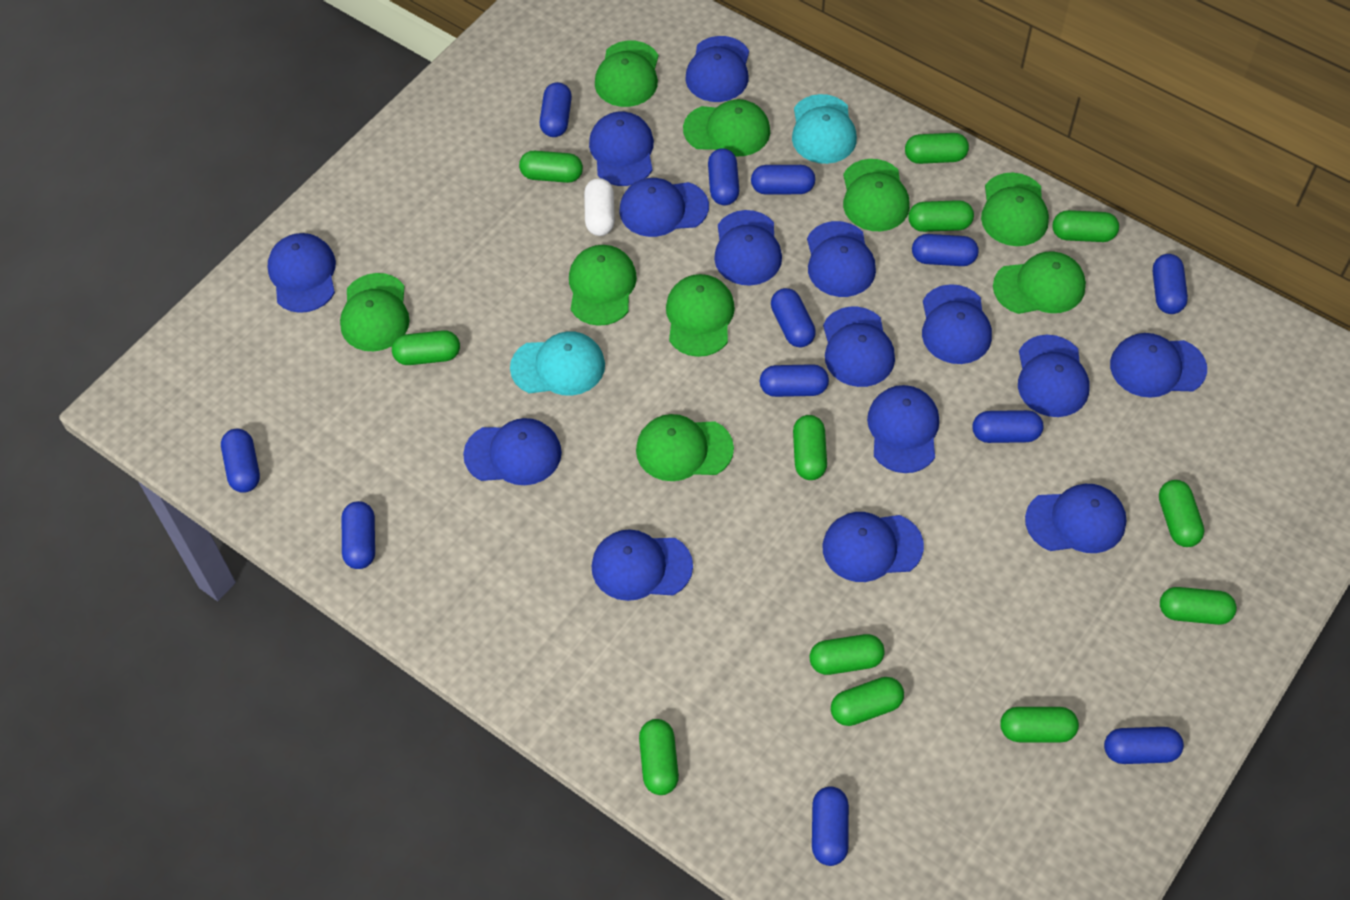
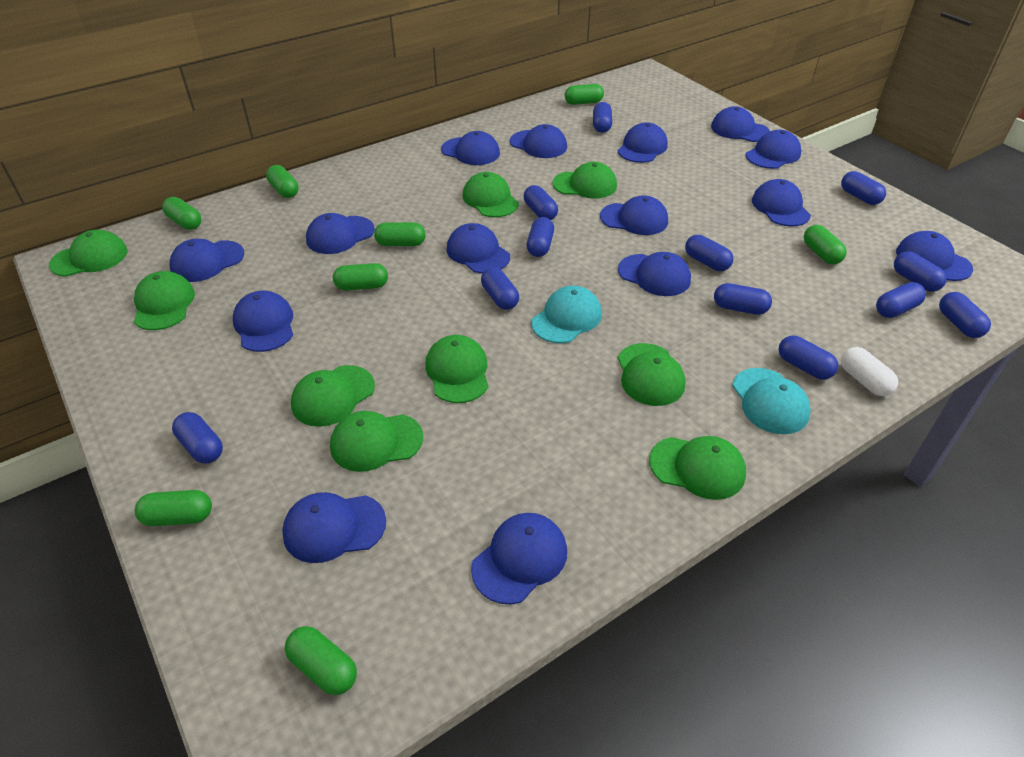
green capsule: 12 -> 8

